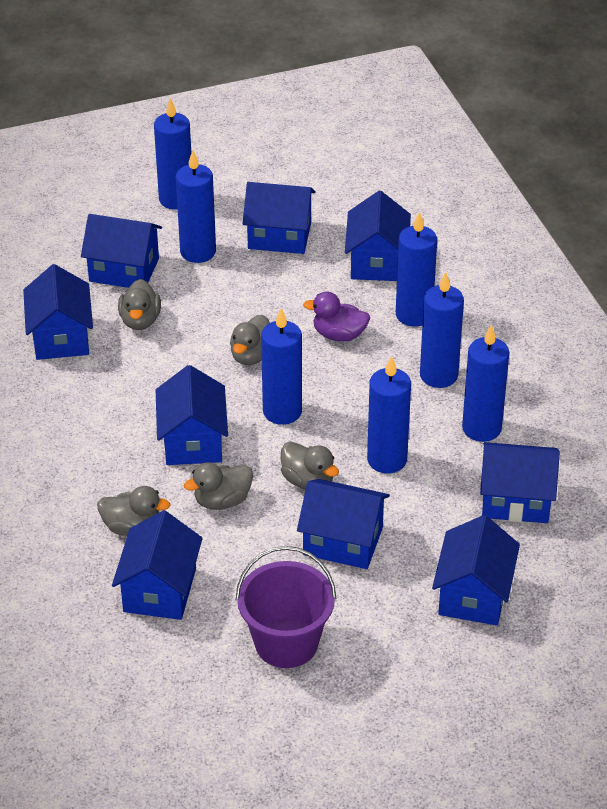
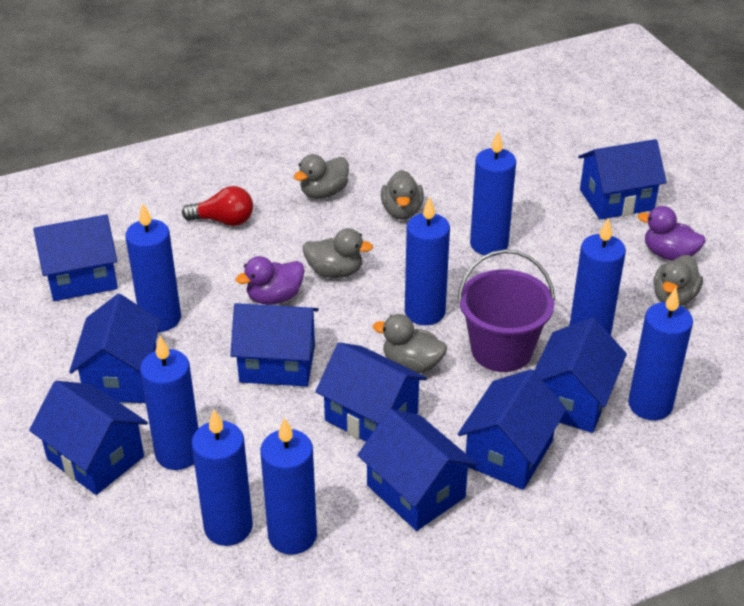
blue candle: 7 -> 8
purple duck: 1 -> 2
red light bulb: 0 -> 1

